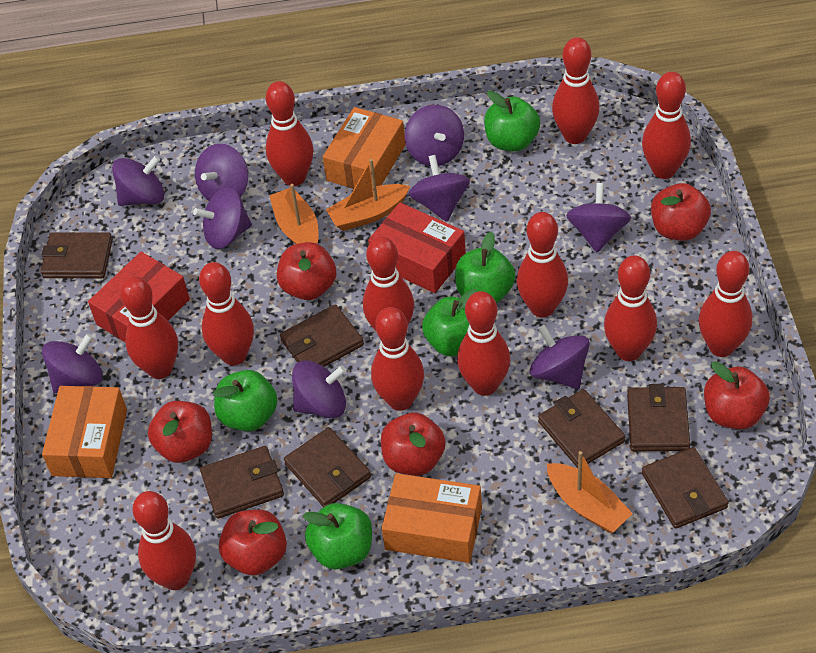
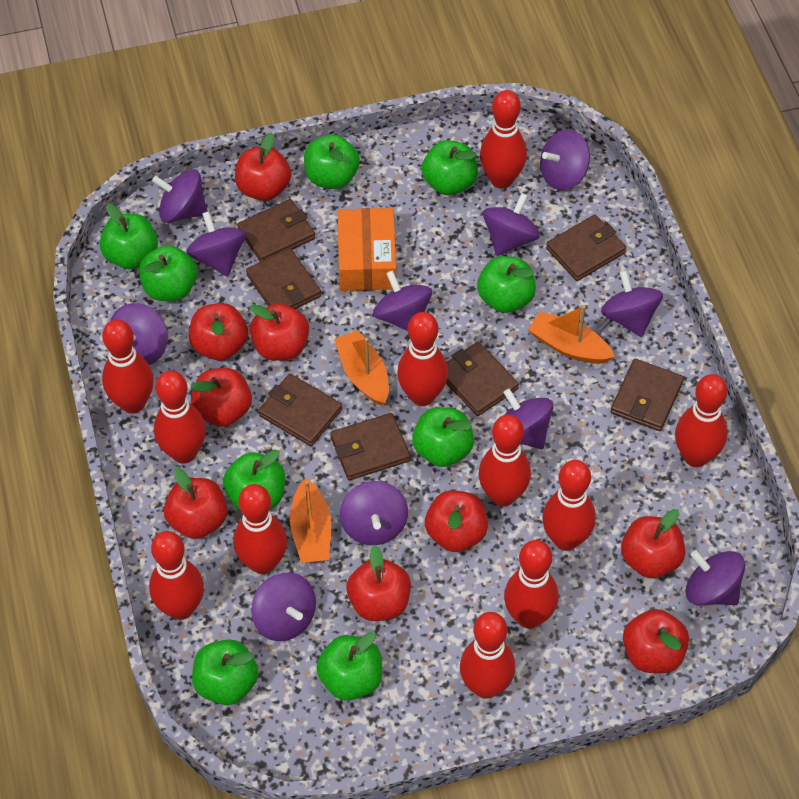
green apple: 5 -> 9
orange box: 3 -> 1
purple spinning top: 9 -> 11
red apple: 6 -> 9
red bowling pin: 12 -> 11
red box: 2 -> 0

